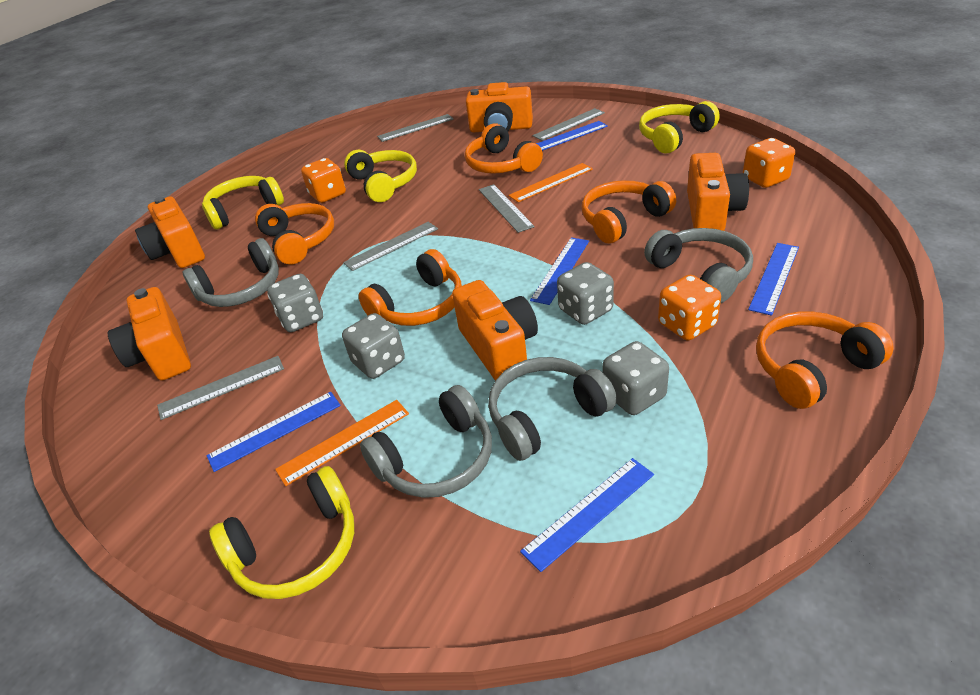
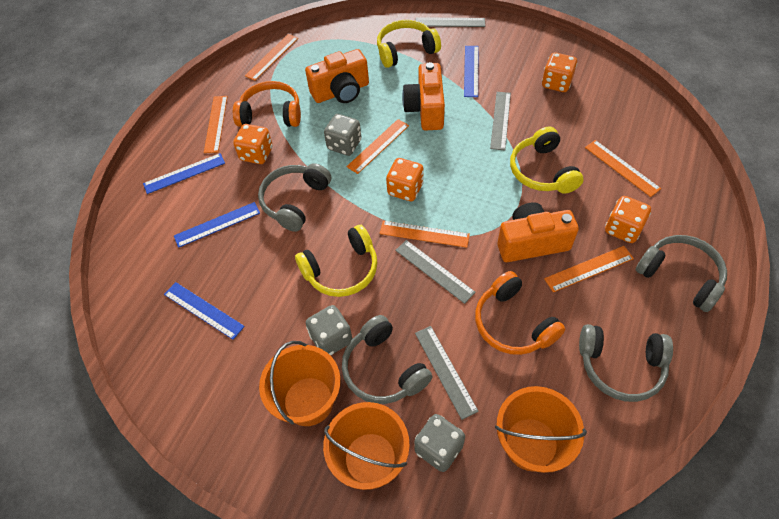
blue ruler: 5 -> 4
grey dice: 4 -> 3
grey ruler: 5 -> 4
orange bucket: 0 -> 3
orange camera: 5 -> 3
orange dice: 3 -> 4
orange headphones: 5 -> 2
orange ruler: 2 -> 6
yellow headphones: 4 -> 3

